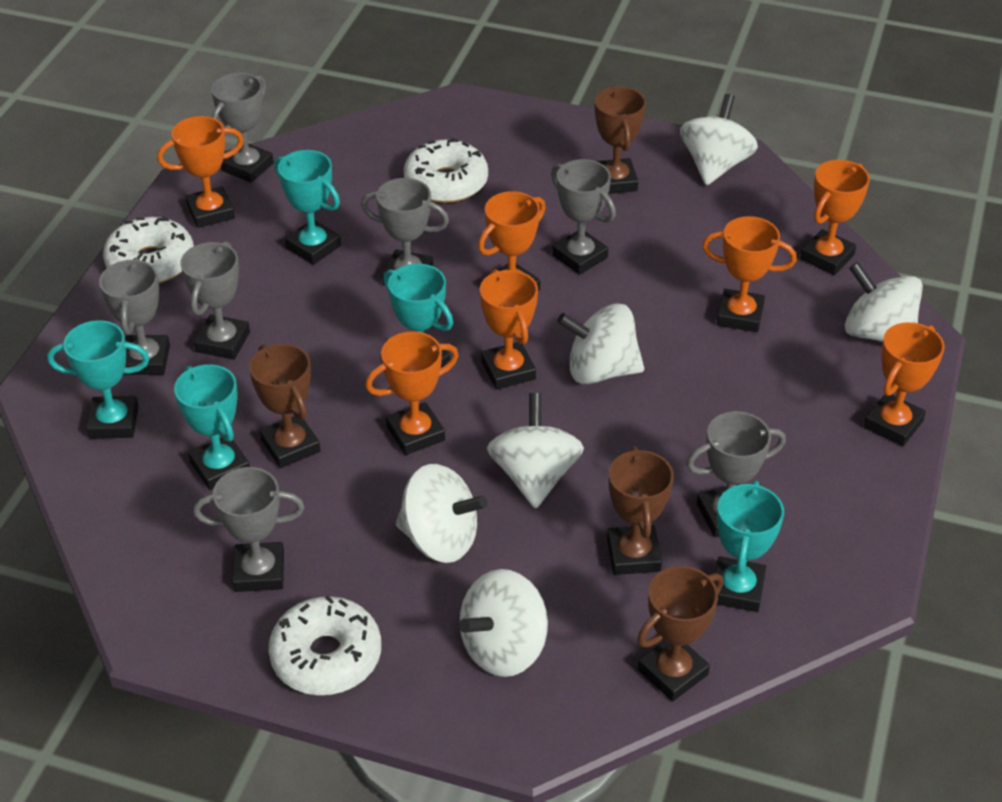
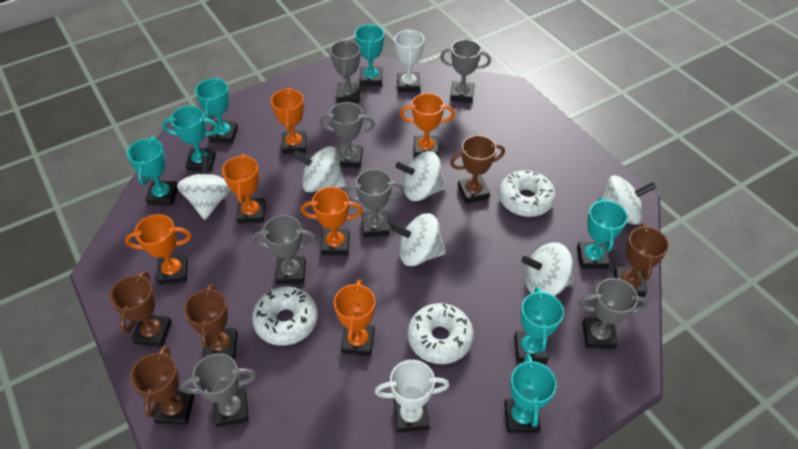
brown trophy: 4 -> 5
orange trophy: 7 -> 6
turquoise trophy: 5 -> 7
white trophy: 0 -> 2

